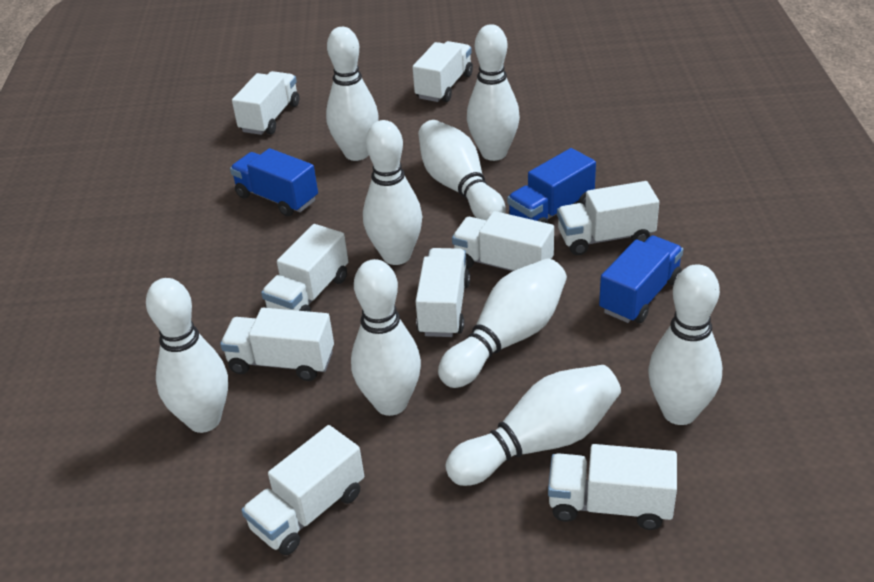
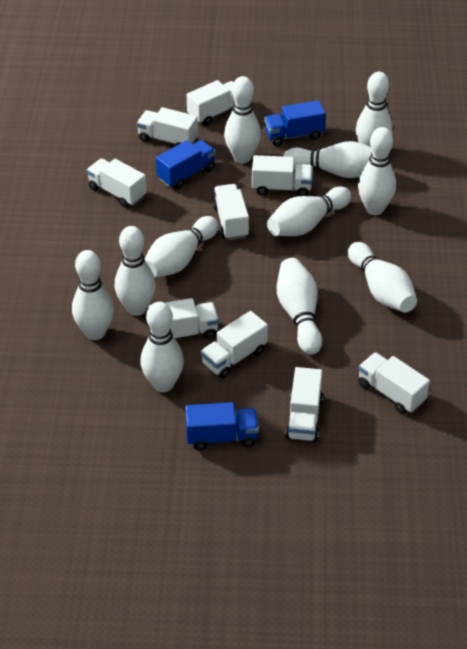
white bowling pin: 9 -> 11

